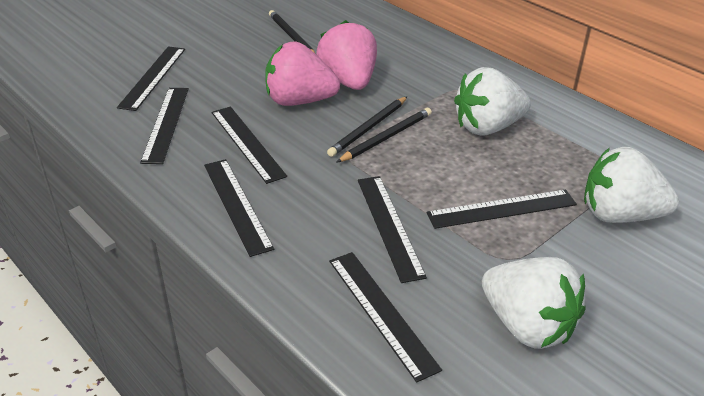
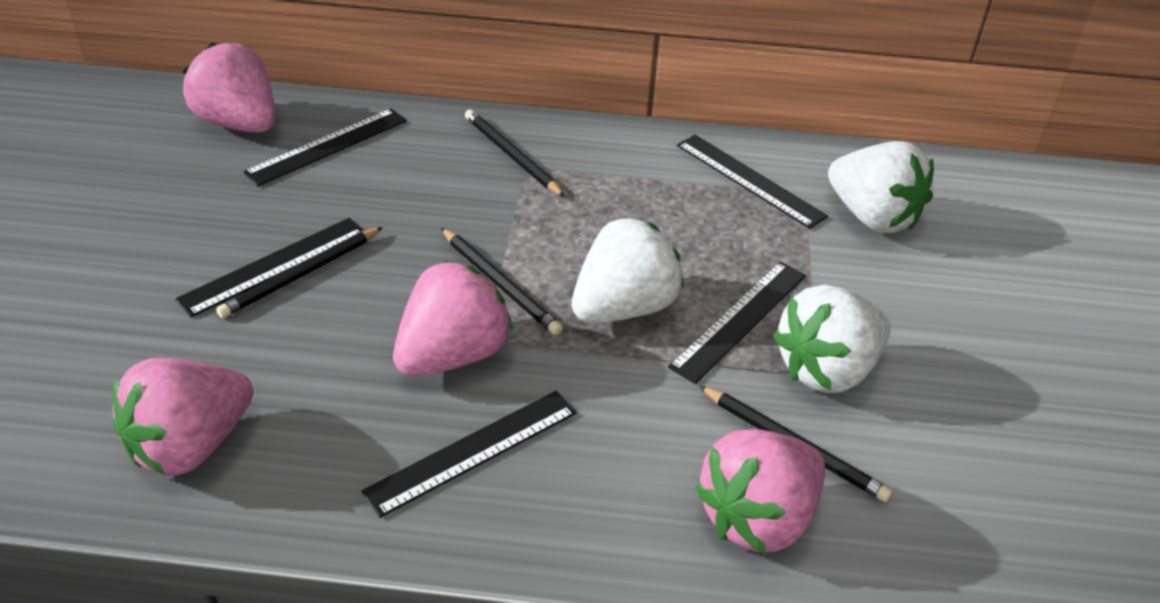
black pencil: 3 -> 4
black ruler: 7 -> 5
pink strawberry: 2 -> 4

